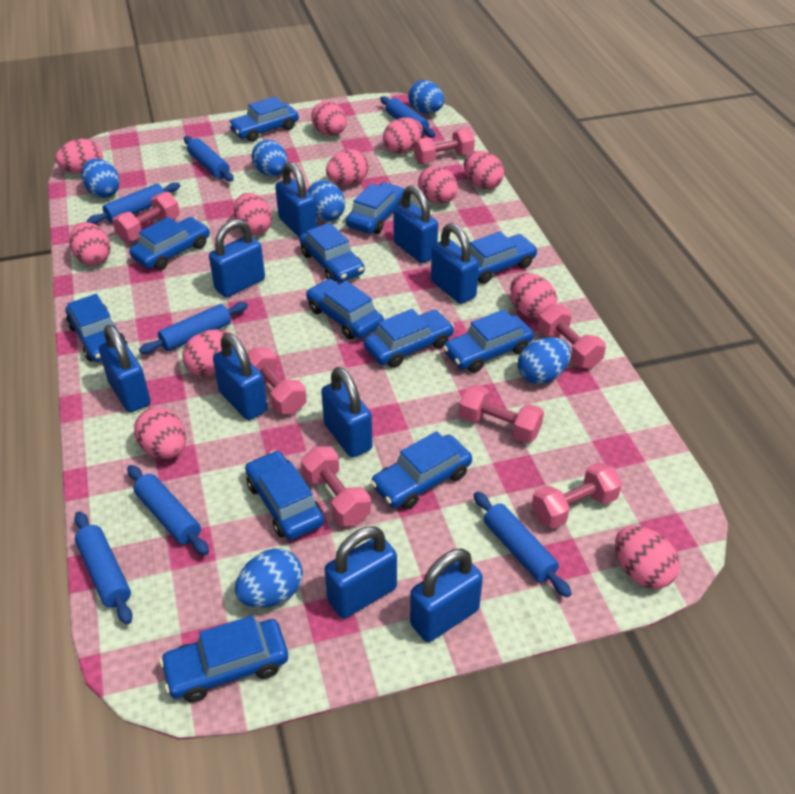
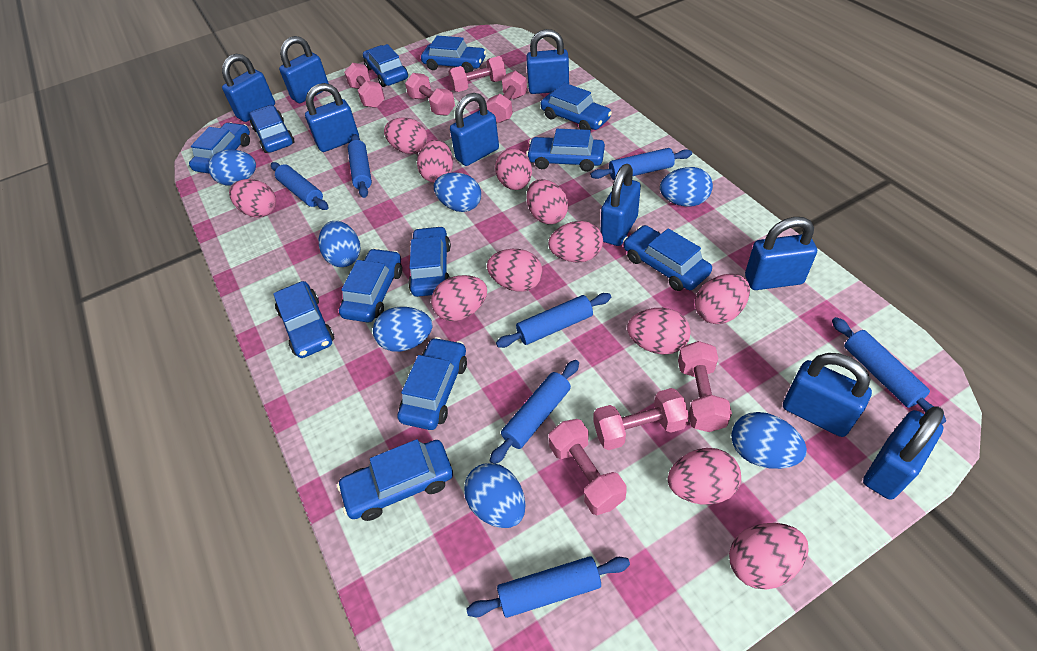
blue egg: 6 -> 7

